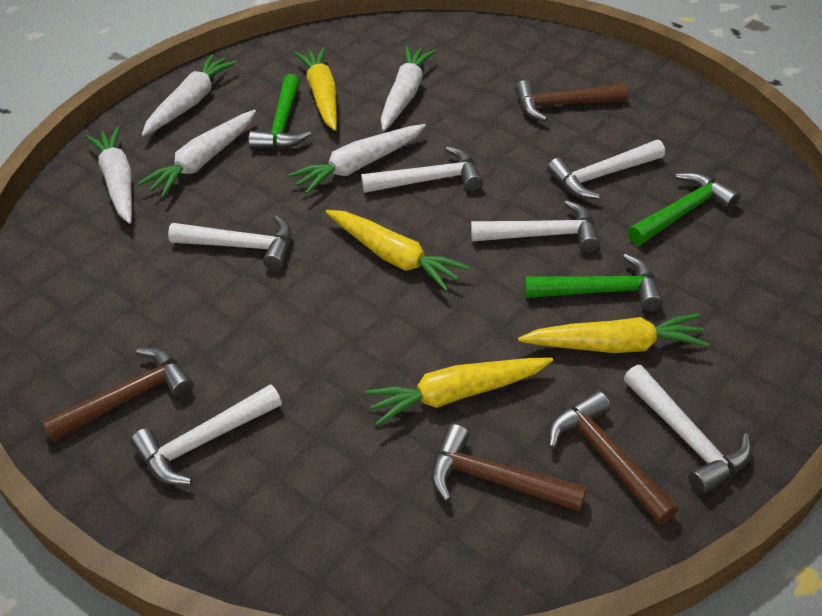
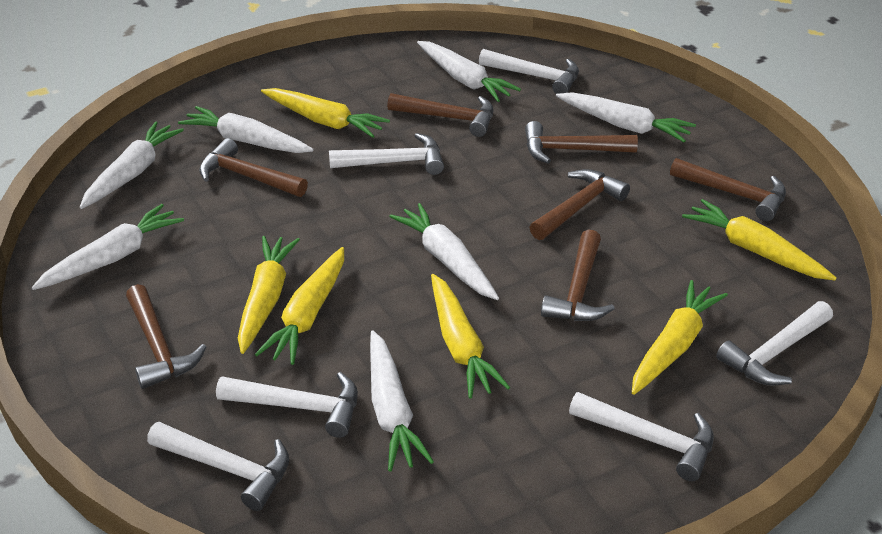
brown hammer: 4 -> 7
green hammer: 3 -> 0
white carrot: 5 -> 7
yellow carrot: 4 -> 6

